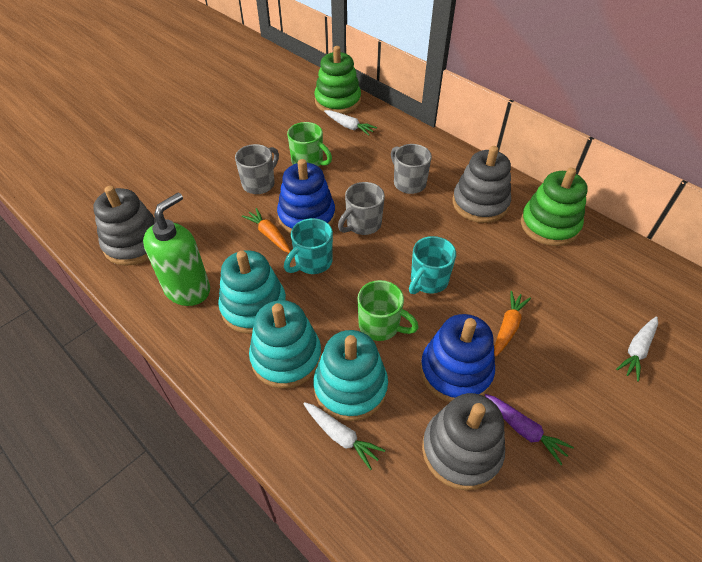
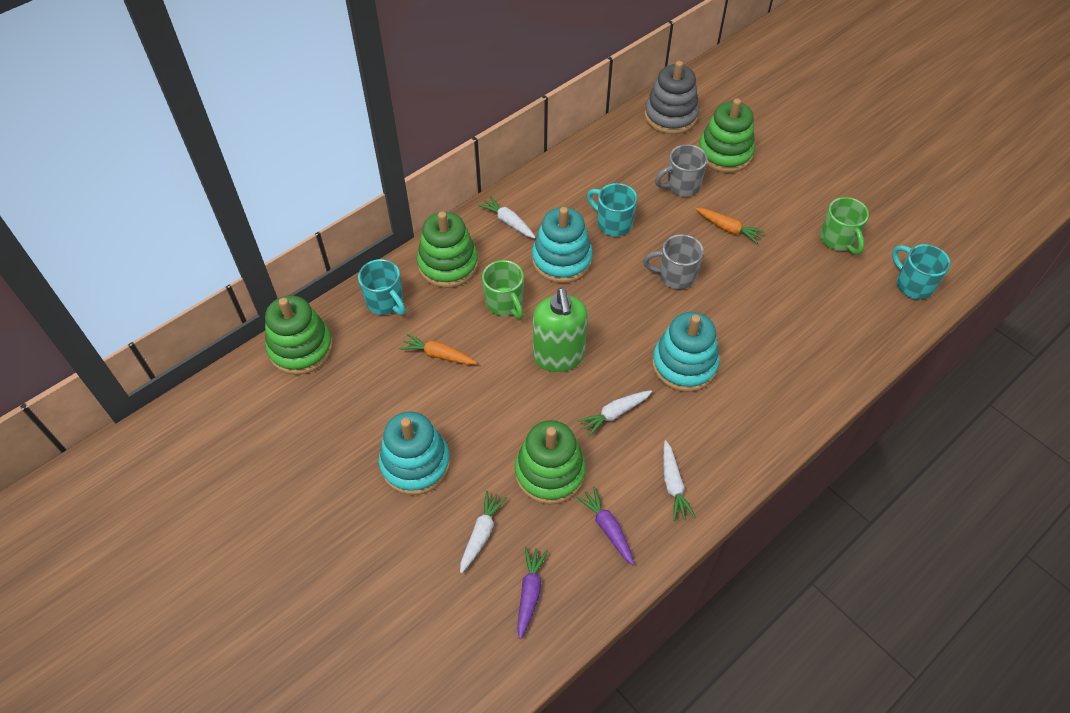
blue stacking toy: 2 -> 0
green stacking toy: 2 -> 4
grey mug: 3 -> 2
grey stacking toy: 3 -> 1
purple carrot: 1 -> 2
turquoise mug: 2 -> 3
white carrot: 3 -> 4

